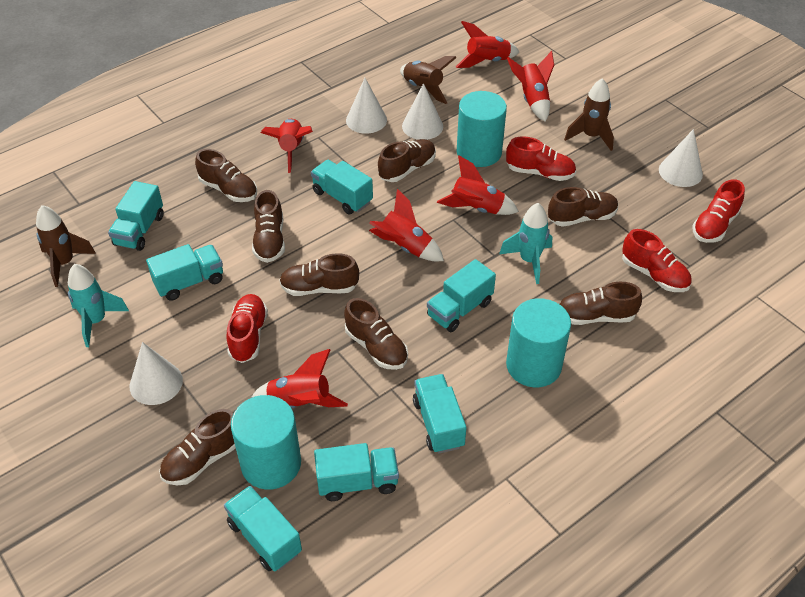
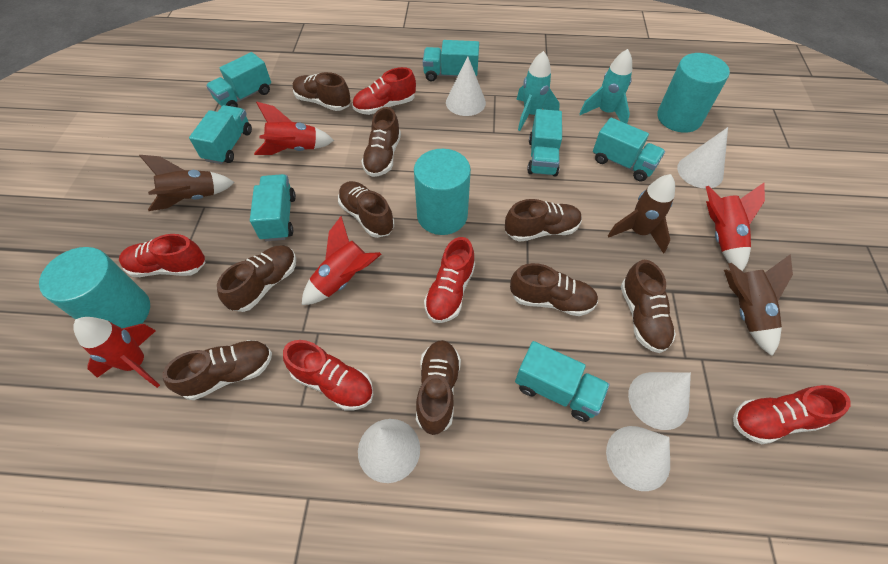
brown shoe: 8 -> 9
red rocket: 6 -> 4
red shoe: 4 -> 5
white cone: 4 -> 5

